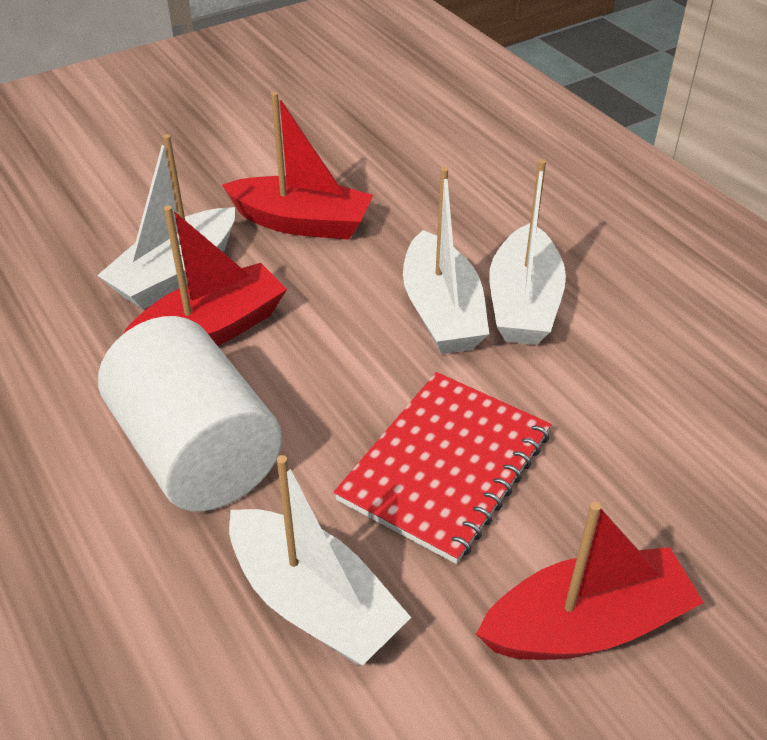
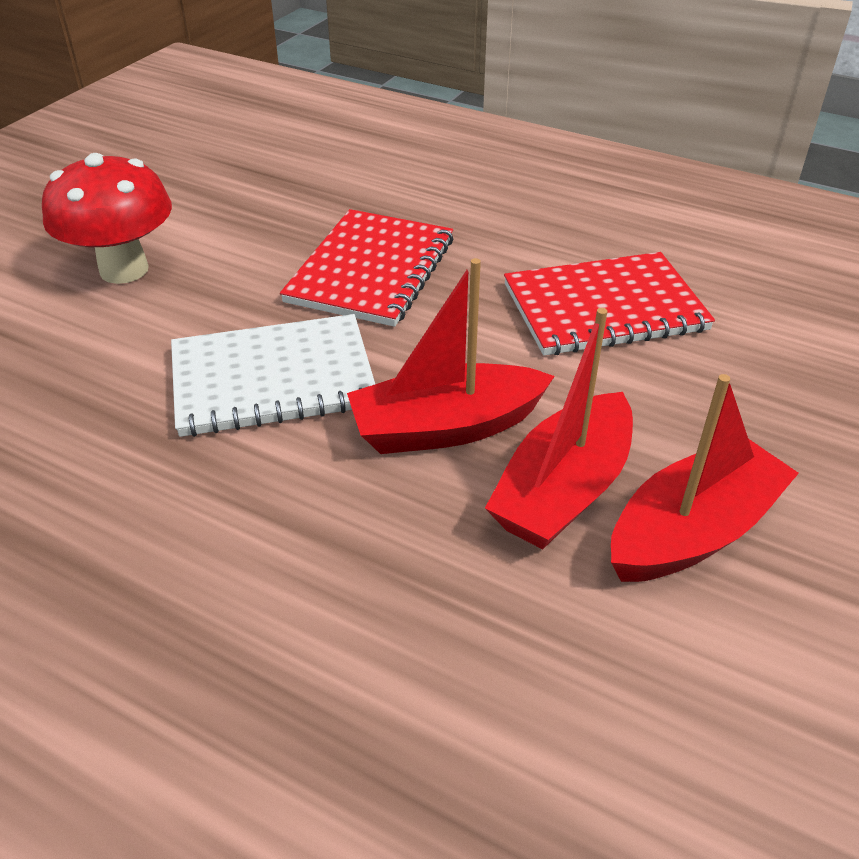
red mushroom: 0 -> 1
red notebook: 1 -> 2
white boat: 4 -> 0
white cylinder: 1 -> 0
white notebook: 0 -> 1

